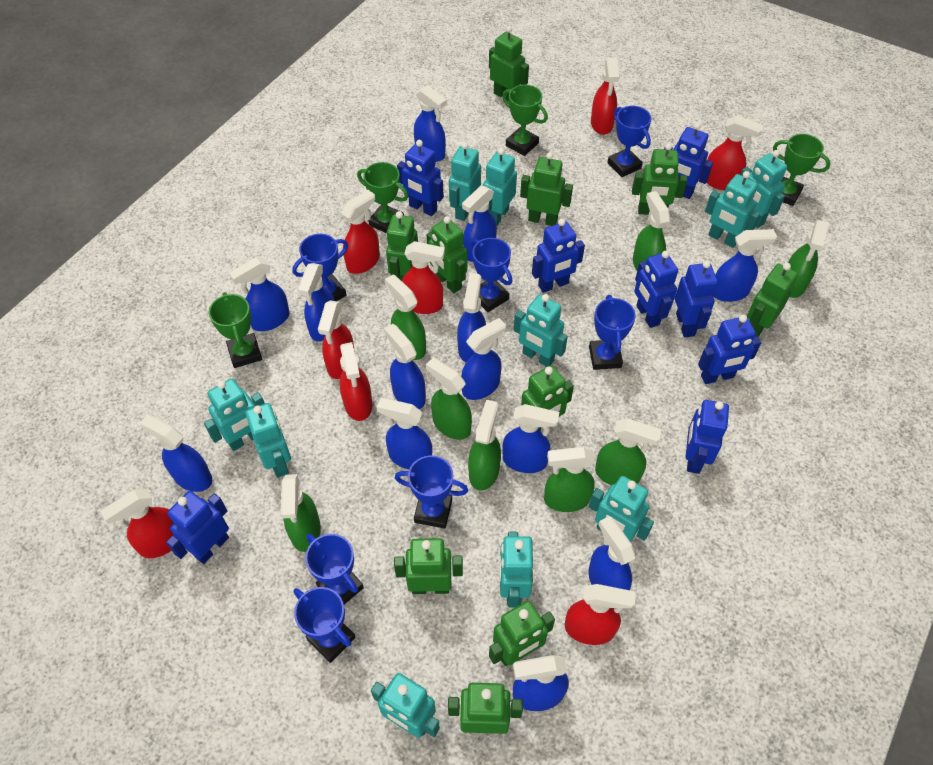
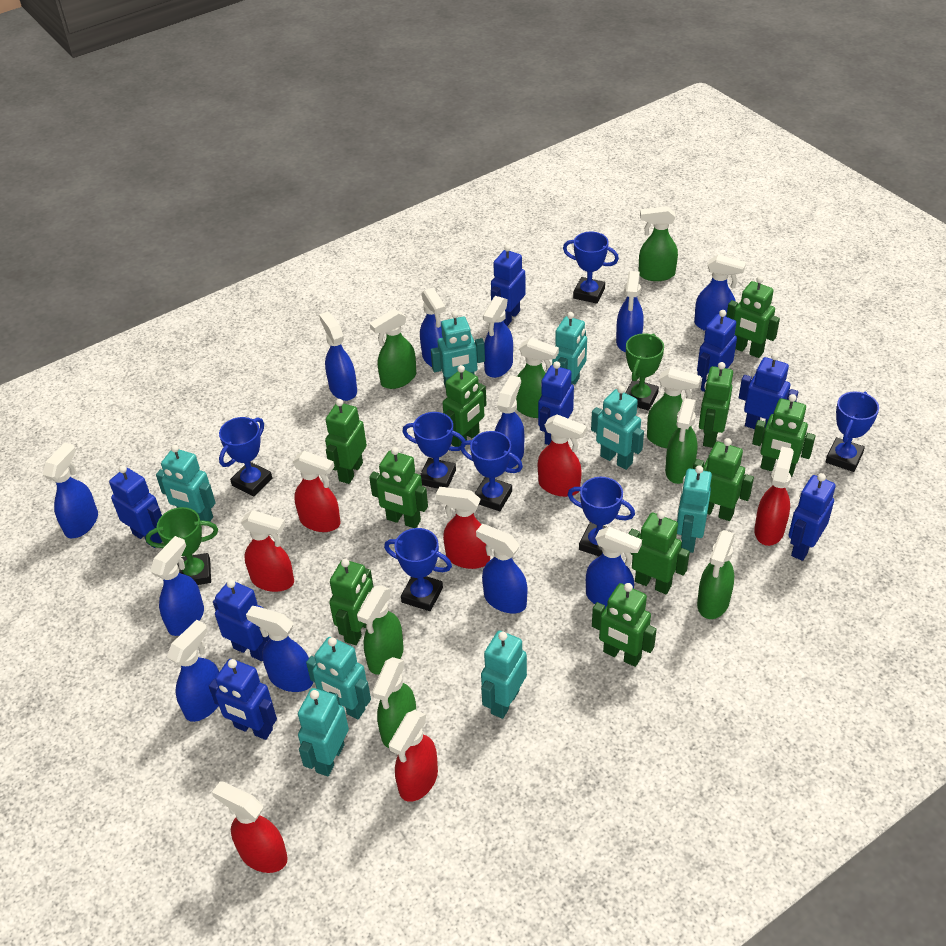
blue spray bottle: 13 -> 12
green trophy: 4 -> 2
red spray bottle: 8 -> 7
turquoise robot: 10 -> 8

